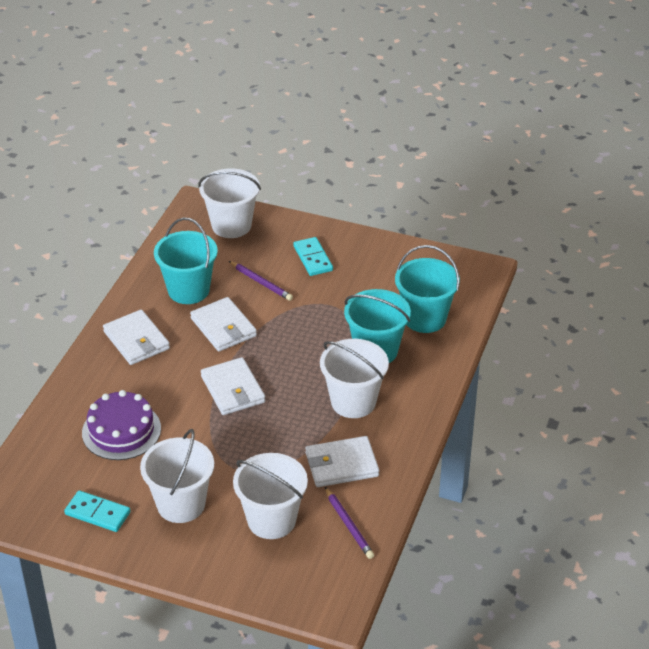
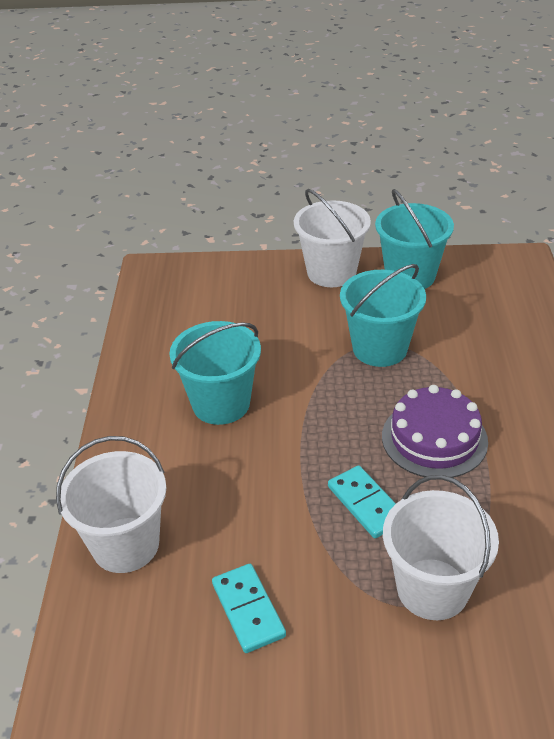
purple pencil: 2 -> 0
white bucket: 4 -> 3
white wallet: 4 -> 0

